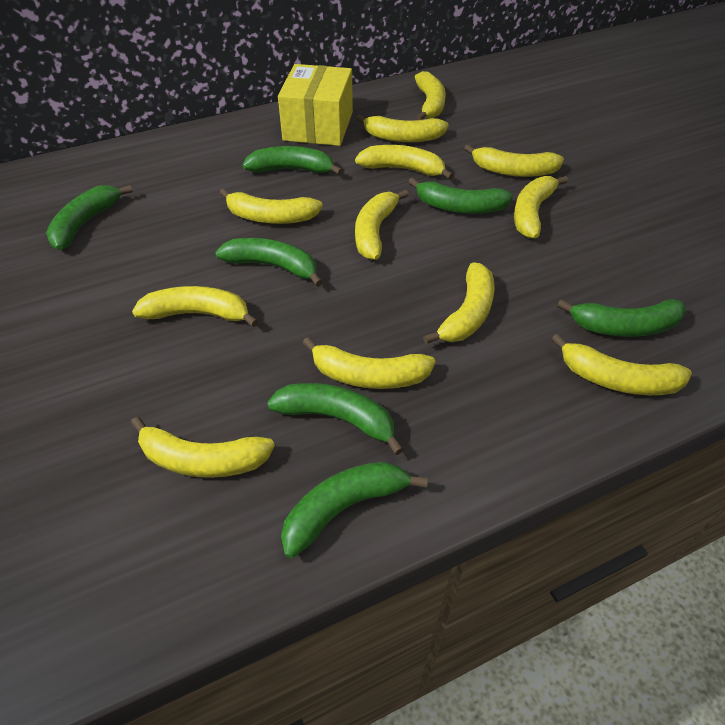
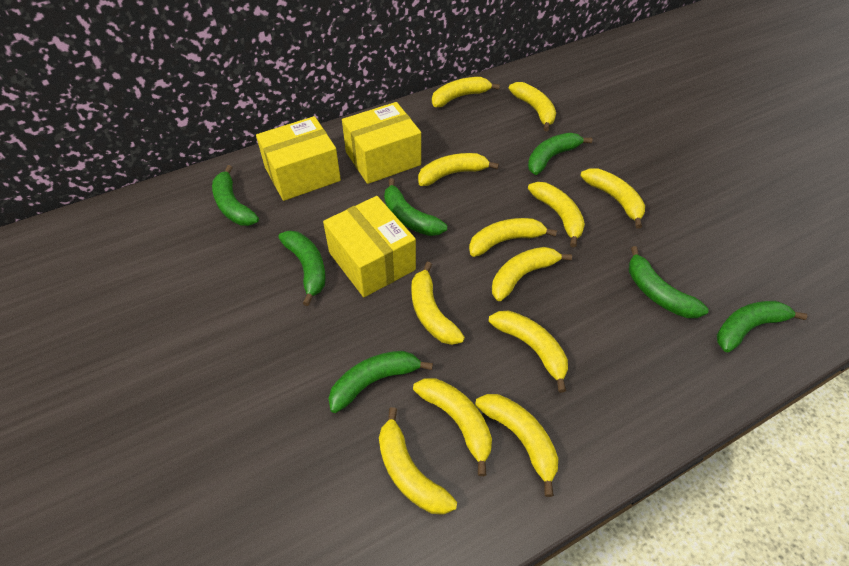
yellow box: 1 -> 3

